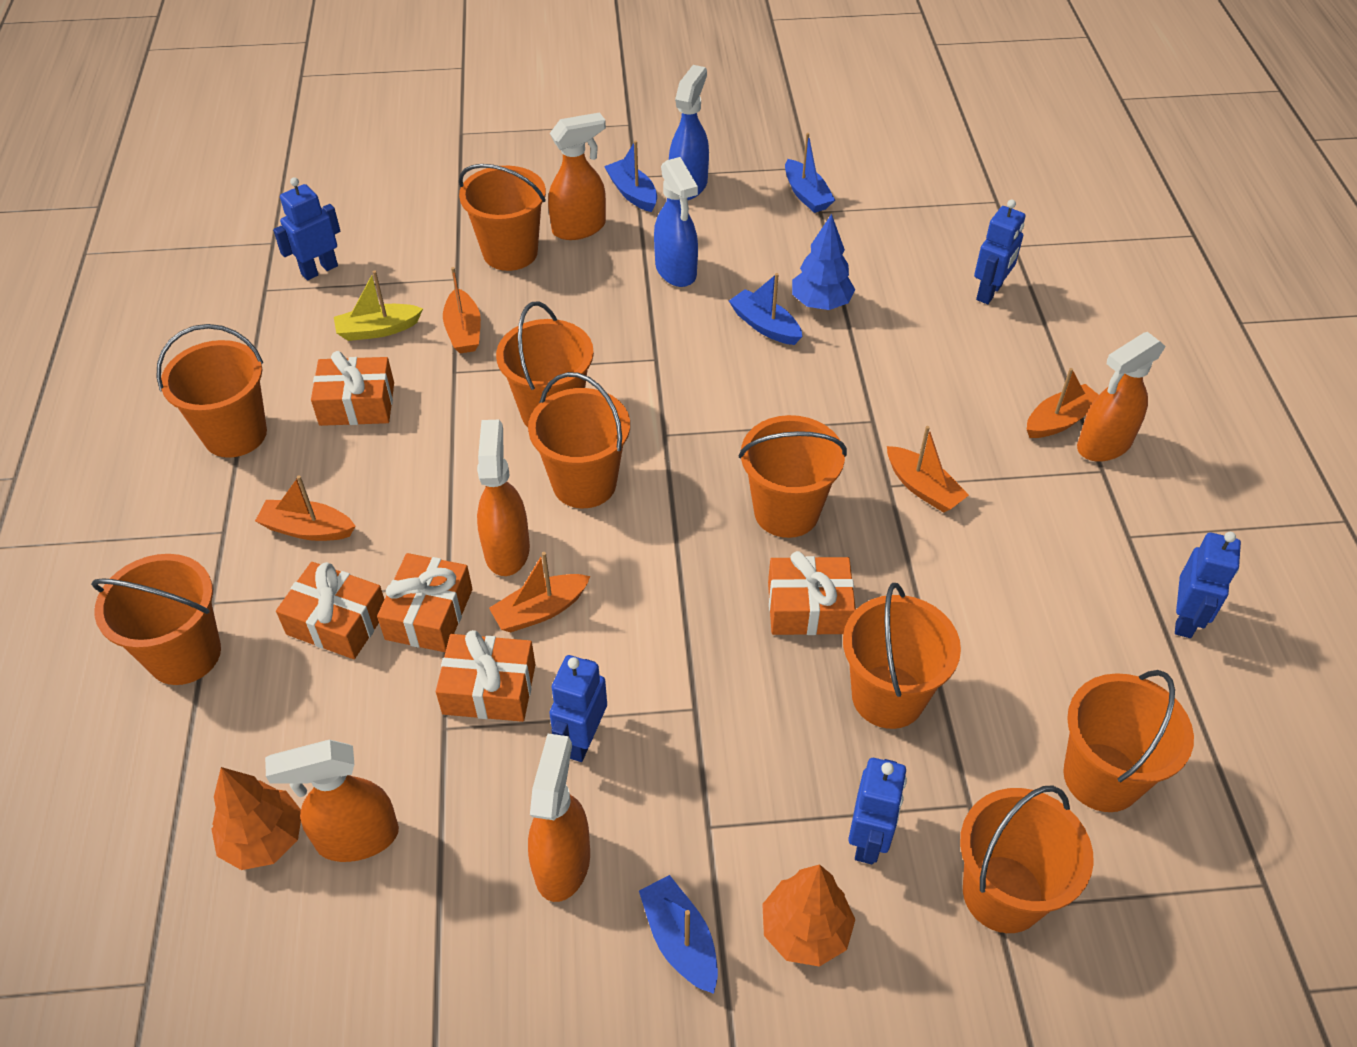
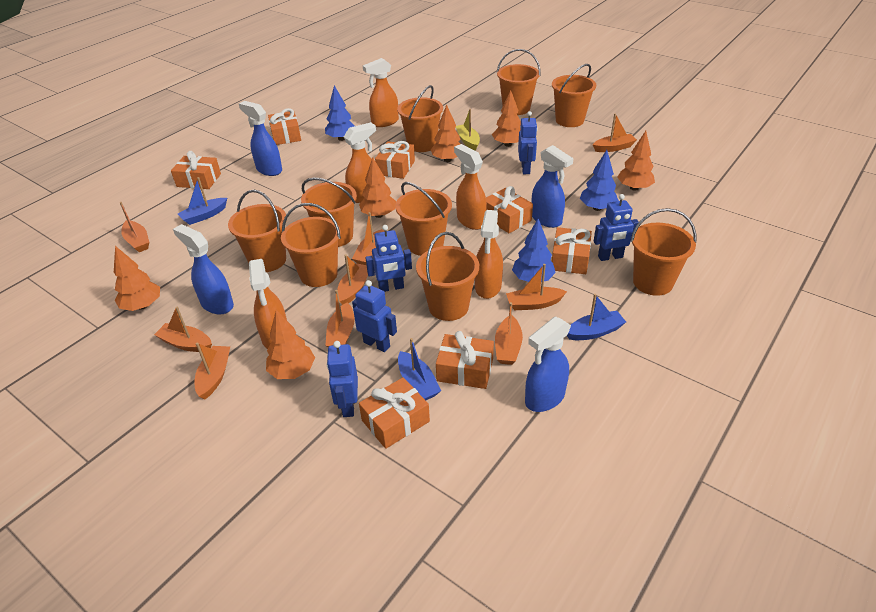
blue boat: 4 -> 3
blue spray bottle: 2 -> 4
blue tree: 1 -> 3
orange boat: 5 -> 9
orange gift: 5 -> 7
orange tree: 2 -> 6

